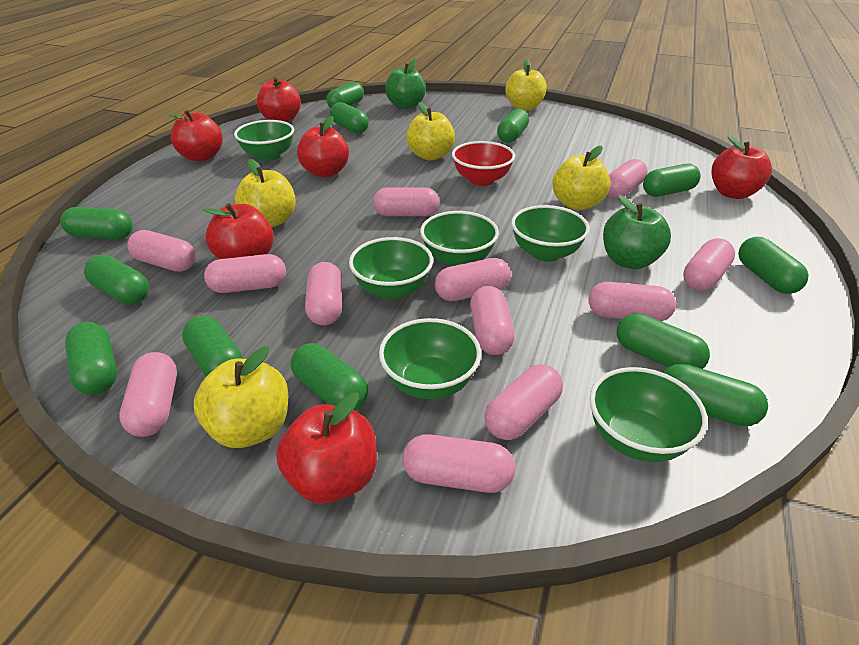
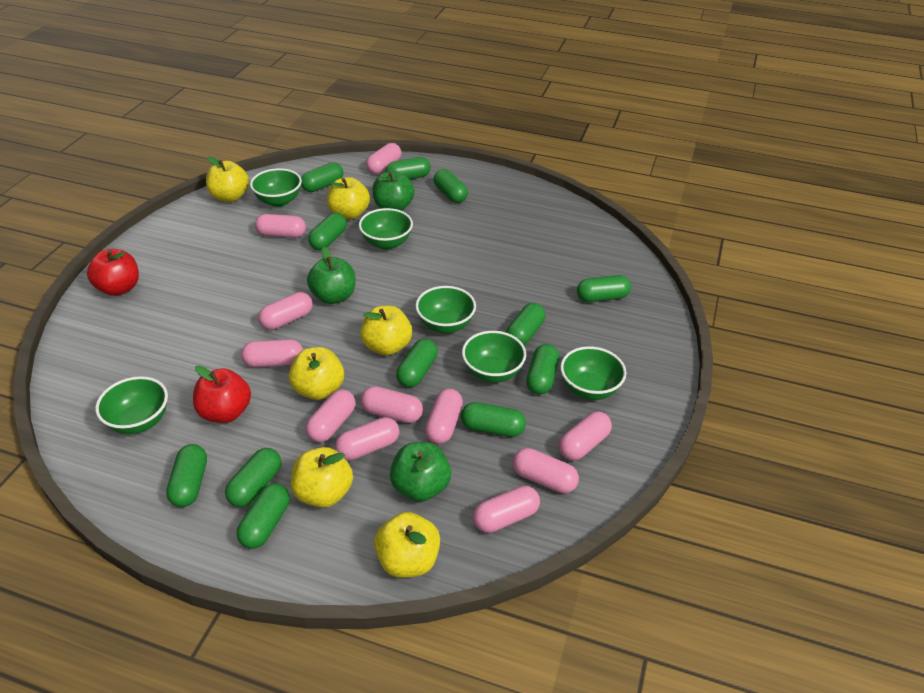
green apple: 2 -> 3
pink capsule: 12 -> 11
red apple: 6 -> 2
red bowl: 1 -> 0
yellow apple: 5 -> 6

